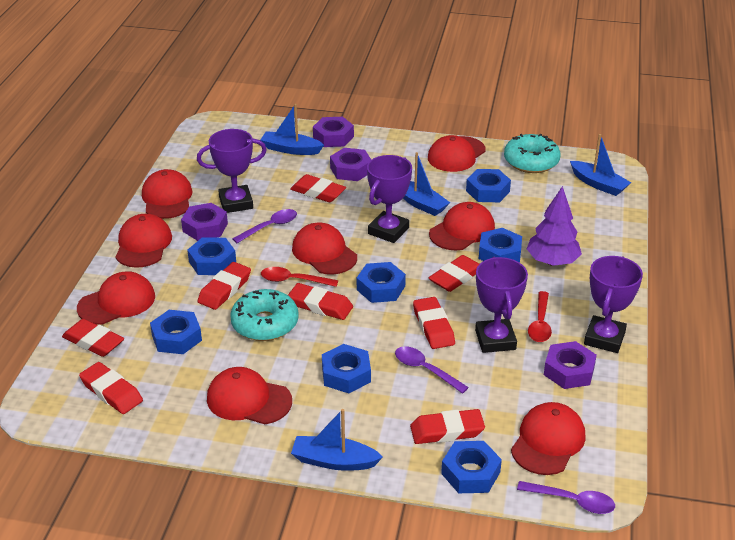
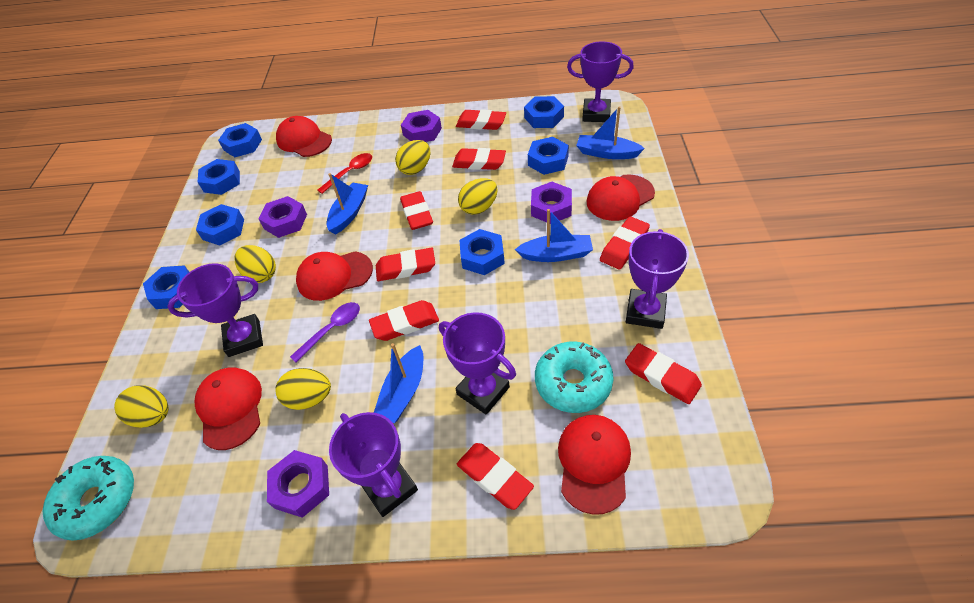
purple spoon: 3 -> 1
purple tree: 1 -> 0
purple trophy: 4 -> 5
red cap: 8 -> 5
red spoon: 2 -> 1
yellow egg: 0 -> 5

